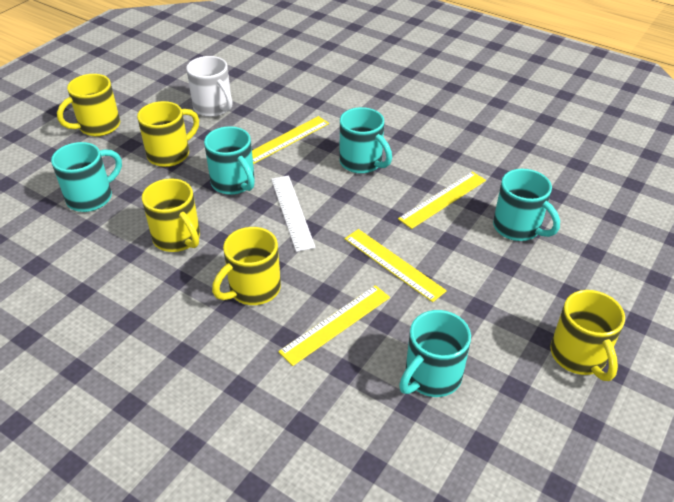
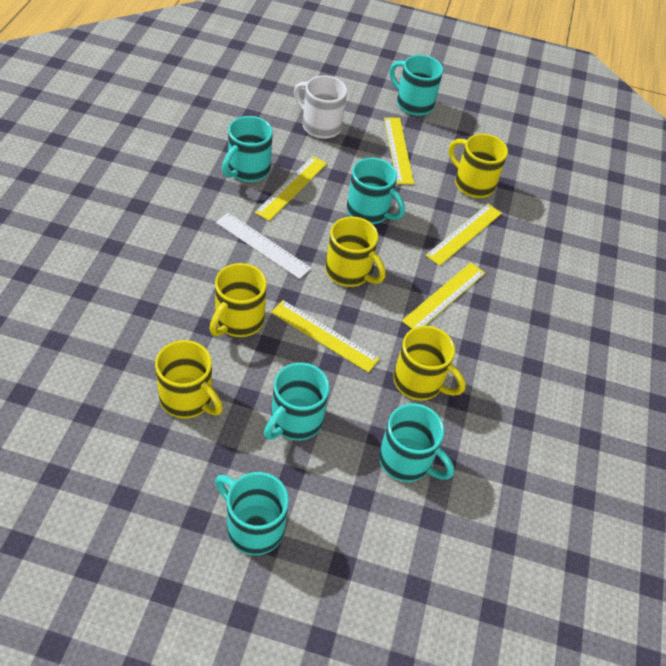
turquoise mug: 5 -> 6
yellow ruler: 4 -> 5

